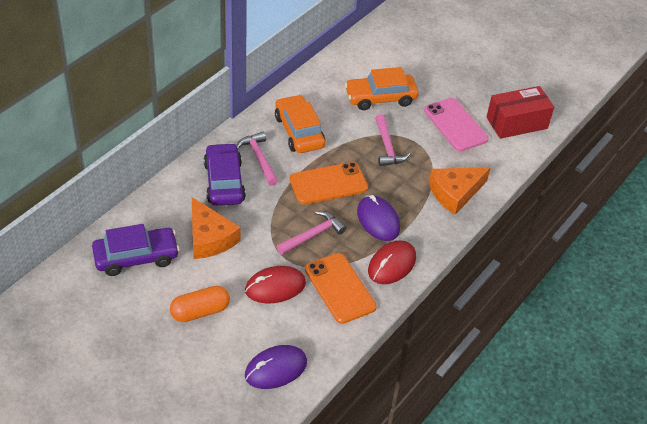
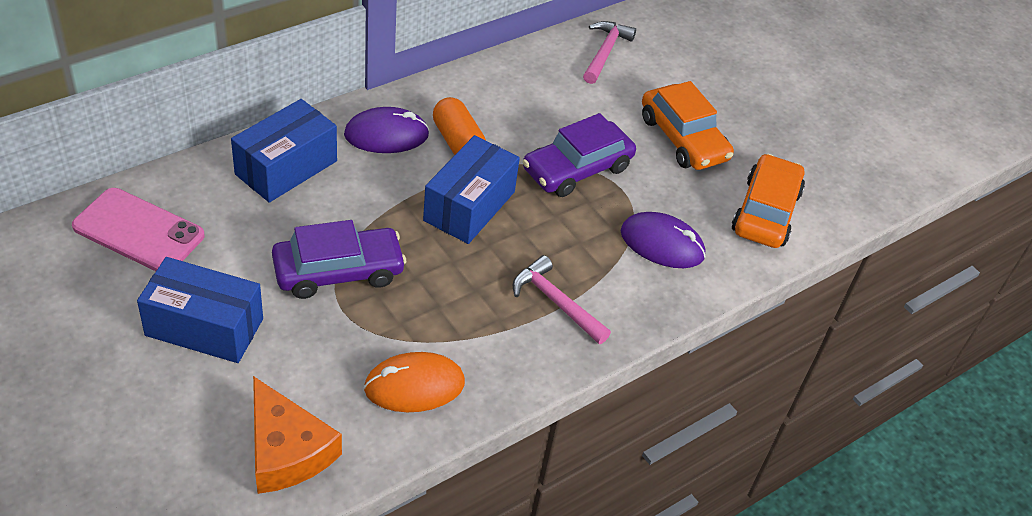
blue box: 0 -> 3
orange cheese: 2 -> 1
orange mouse: 0 -> 1
orange phone: 2 -> 0
pink hammer: 3 -> 2
red box: 1 -> 0
red mouse: 2 -> 0

